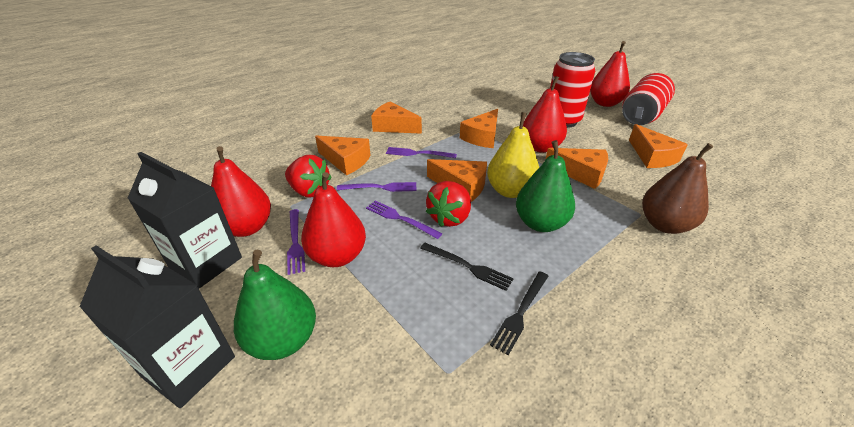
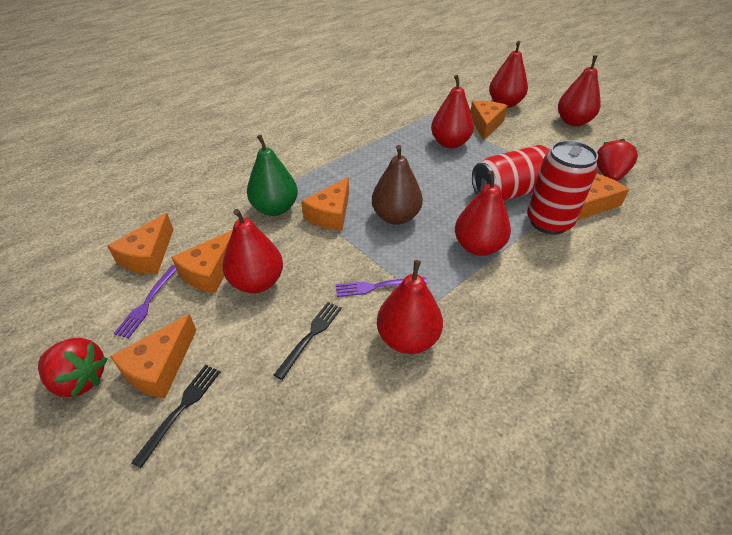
black carton: 2 -> 0
green pear: 2 -> 1
purple fork: 4 -> 2
red pear: 4 -> 6
yellow pear: 1 -> 0

